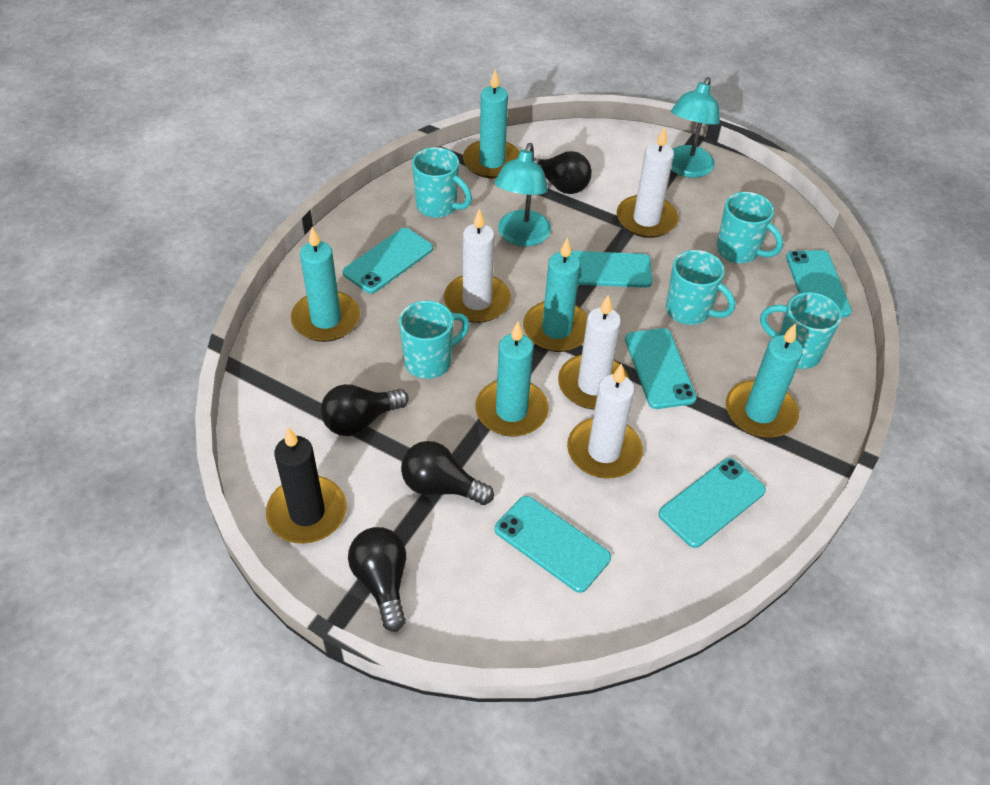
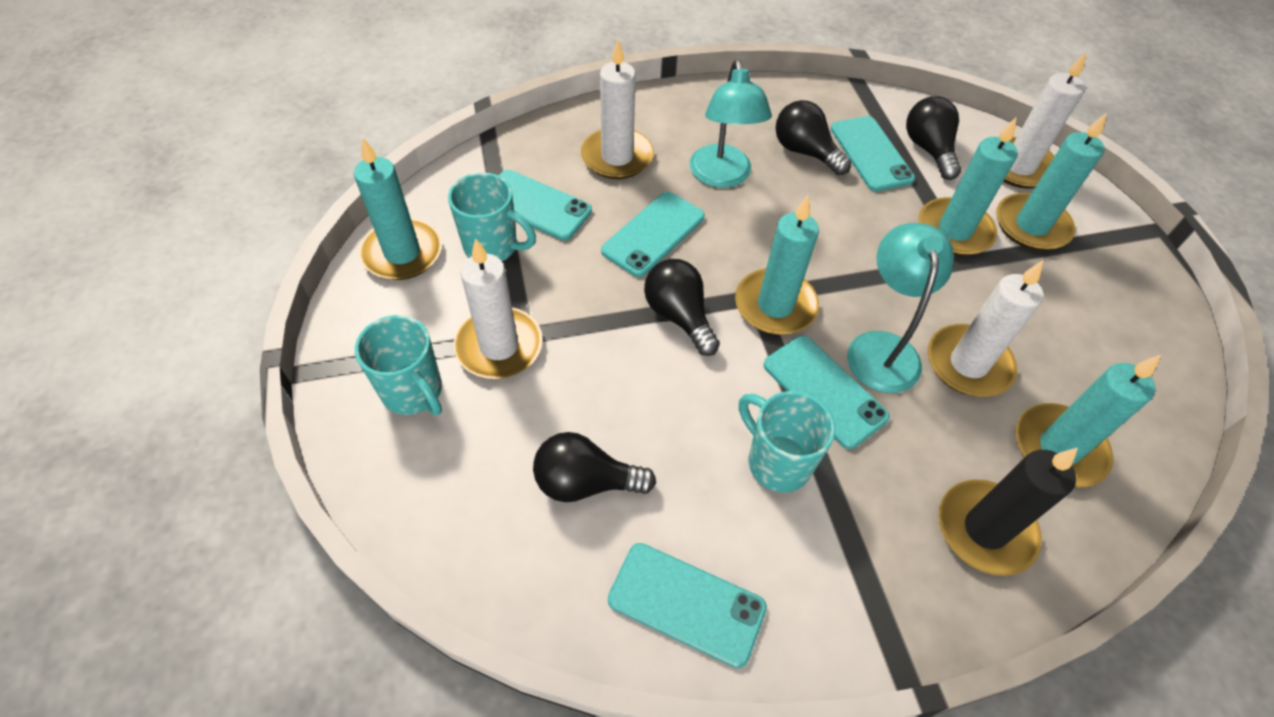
turquoise mug: 5 -> 3
turquoise phone: 6 -> 5

